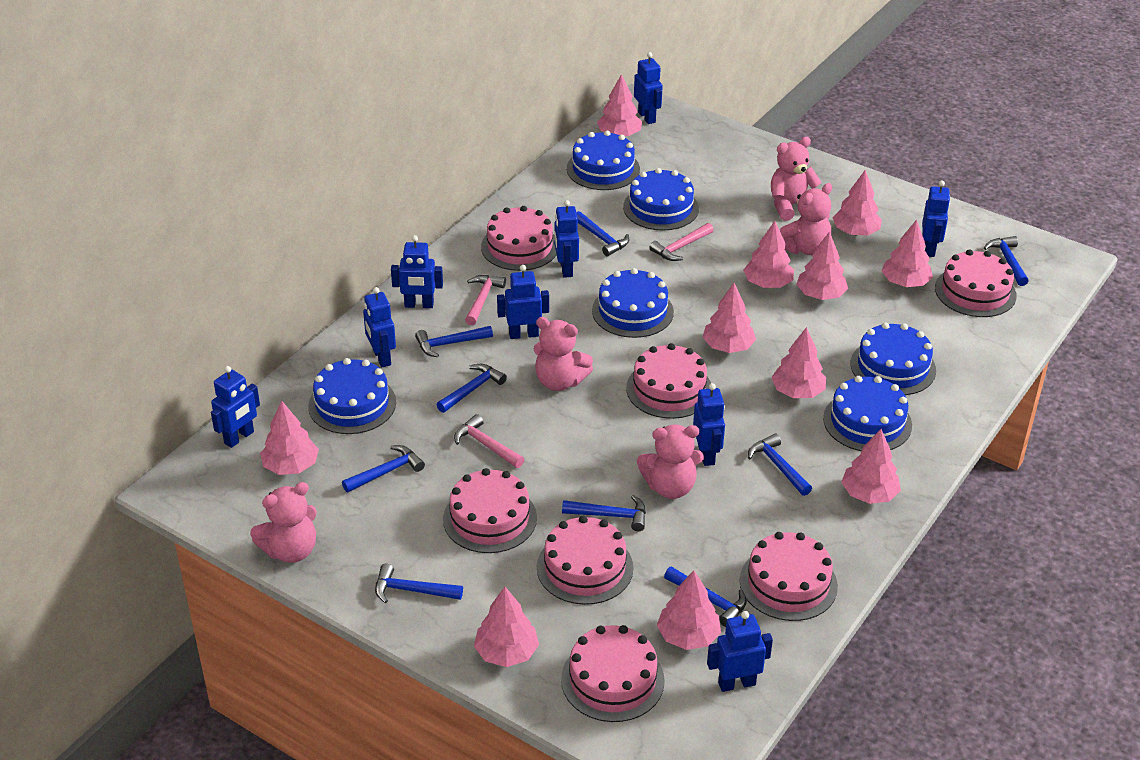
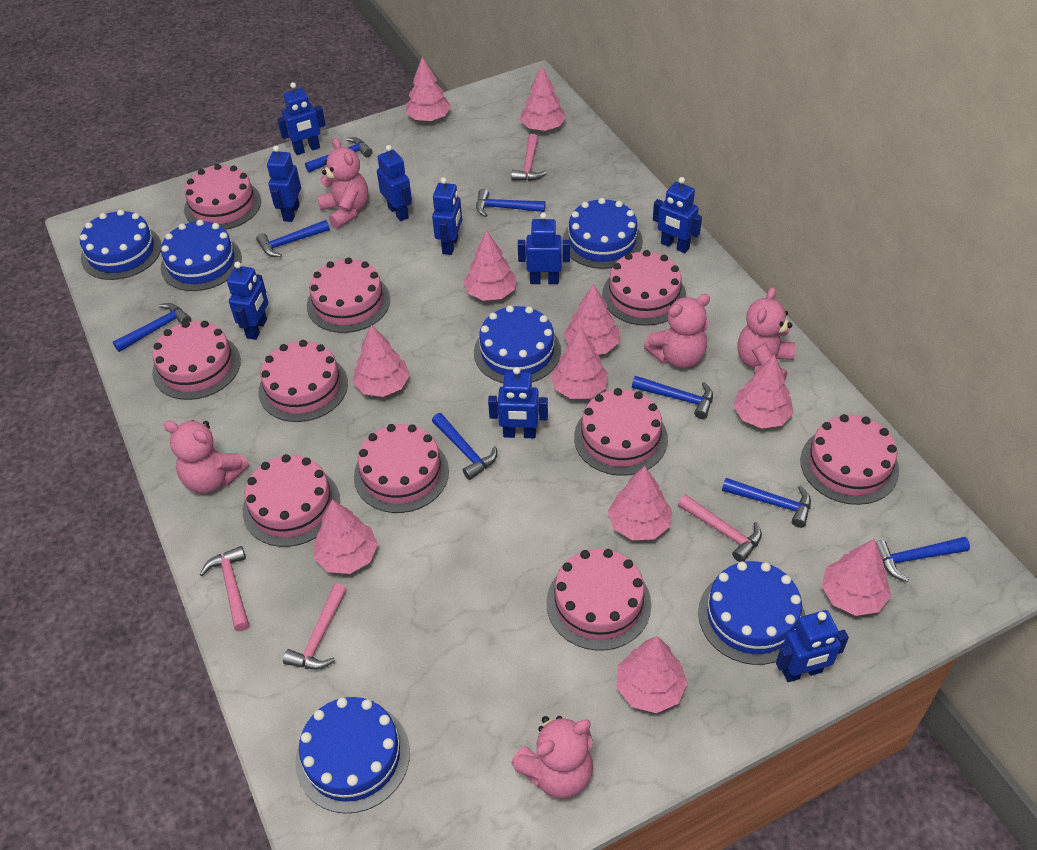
blue hammer: 9 -> 8
pink cake: 7 -> 10
pink hammer: 3 -> 4

